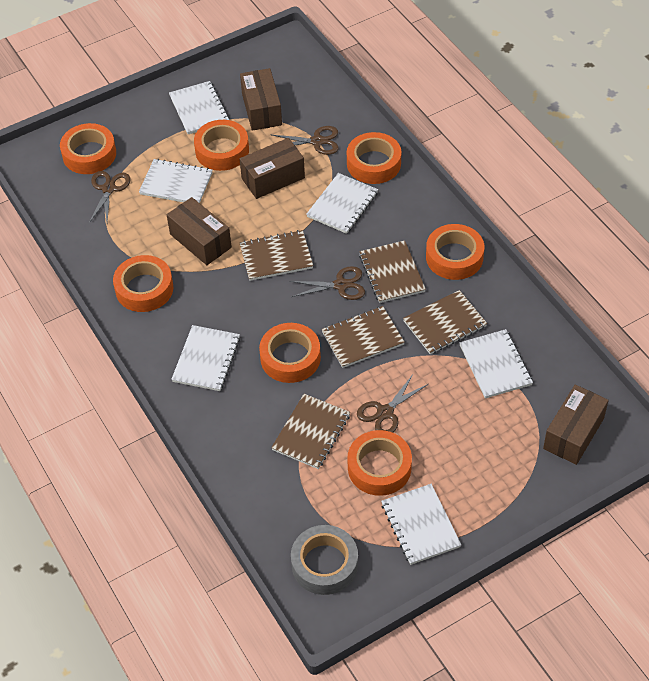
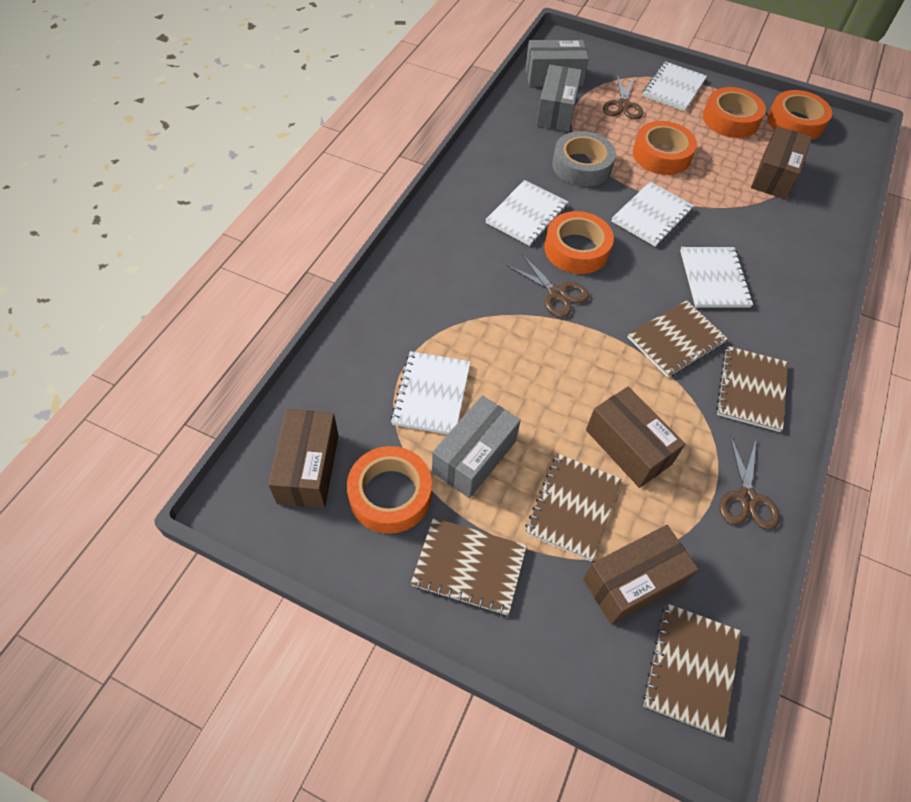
brown scissors: 4 -> 3
grey box: 0 -> 3
orange tape: 7 -> 5
white notebook: 6 -> 5

